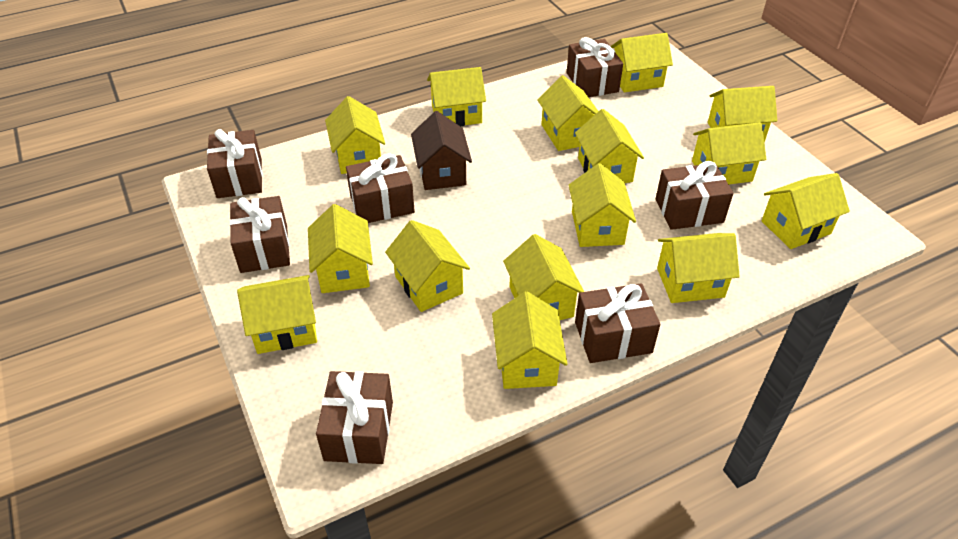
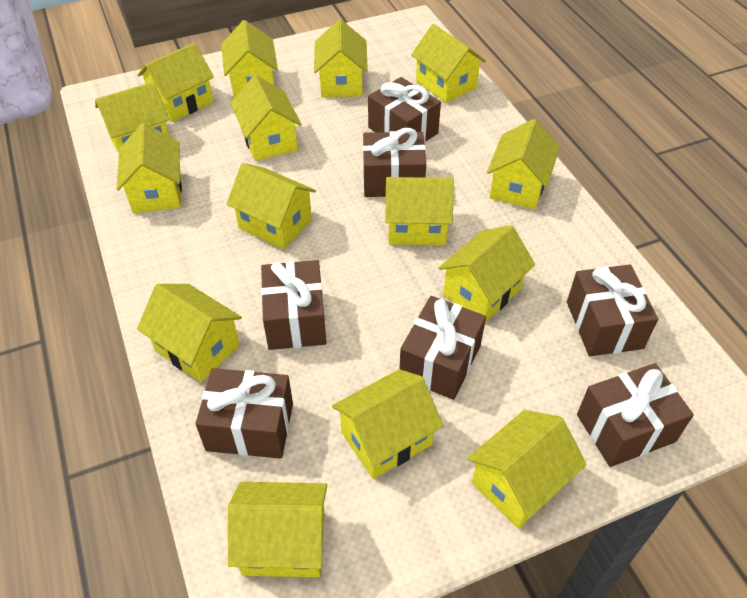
brown house: 1 -> 0

